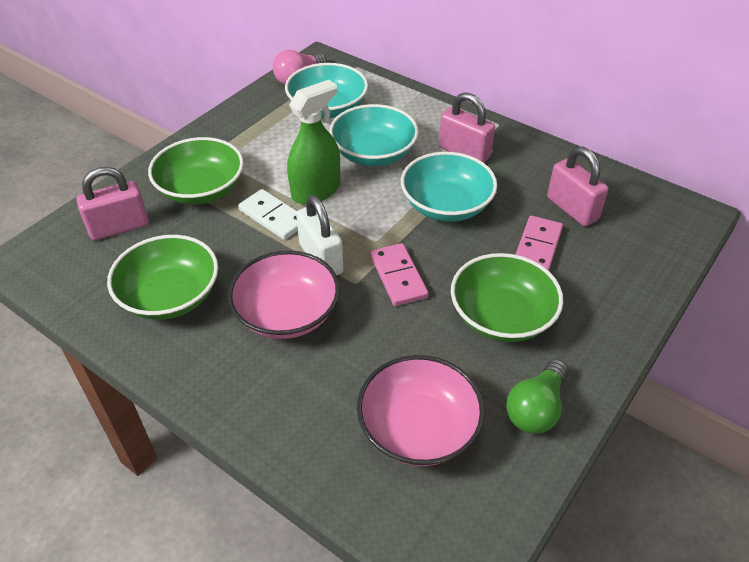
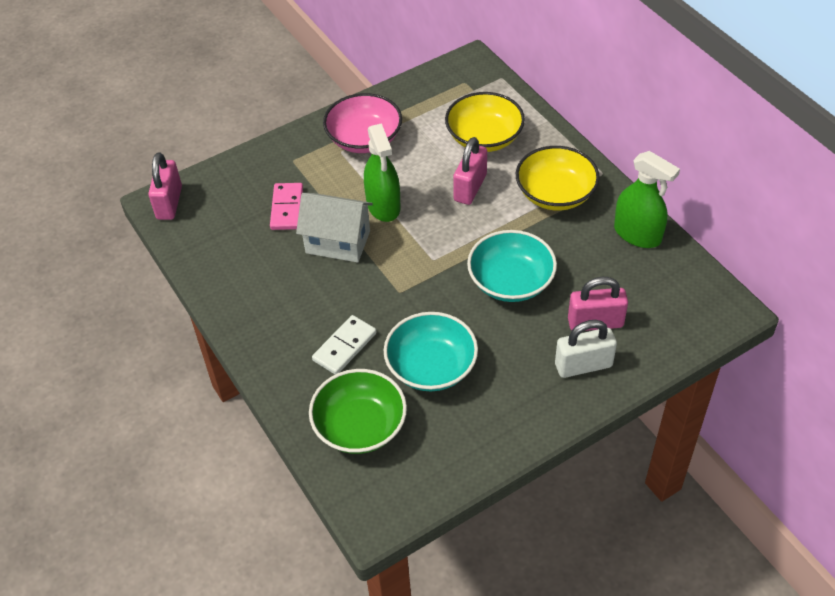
green bowl: 3 -> 1
green light bulb: 1 -> 0
green spray bottle: 1 -> 2
pink bowl: 2 -> 1
pink domino: 2 -> 1
pink light bulb: 1 -> 0
turquoise bowl: 3 -> 2
white house: 0 -> 1
yellow bowl: 0 -> 2

